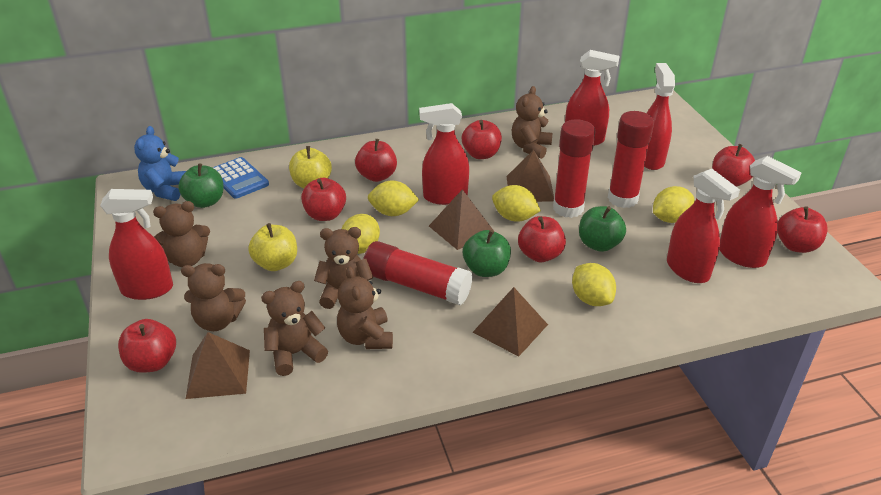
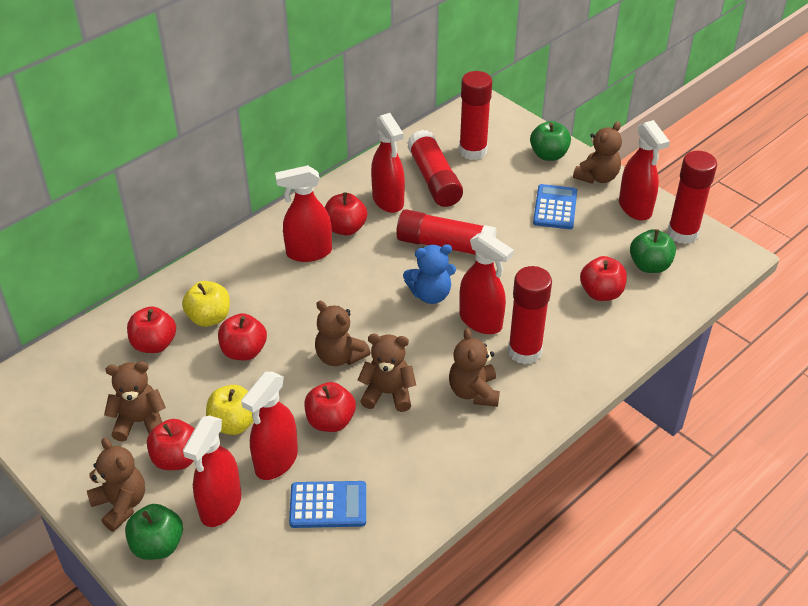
blue calculator: 1 -> 2
brown pyramid: 4 -> 0
red apple: 7 -> 6
red glue stick: 3 -> 5
yellow lemon: 5 -> 0

